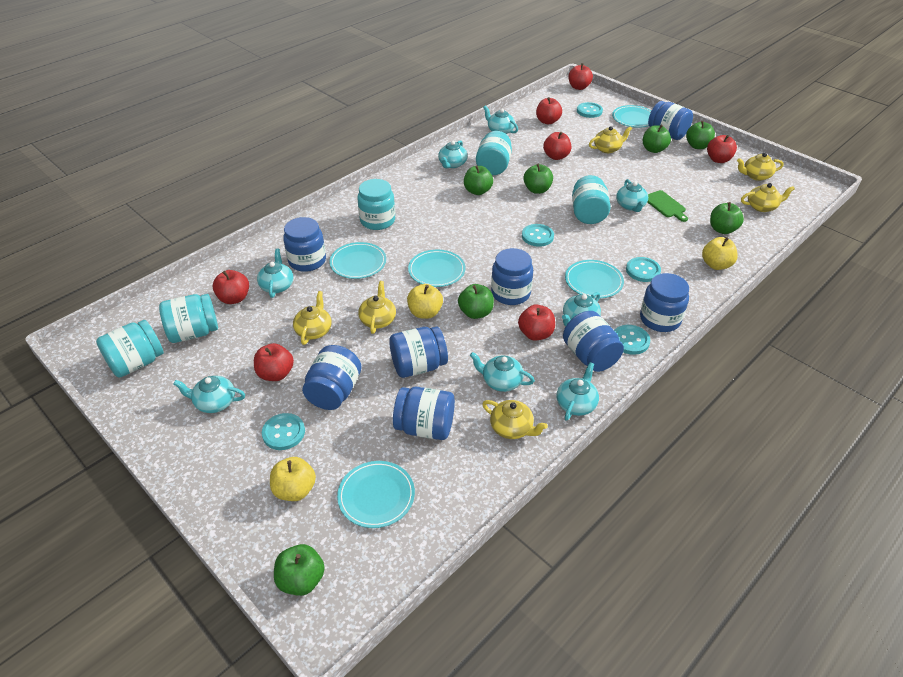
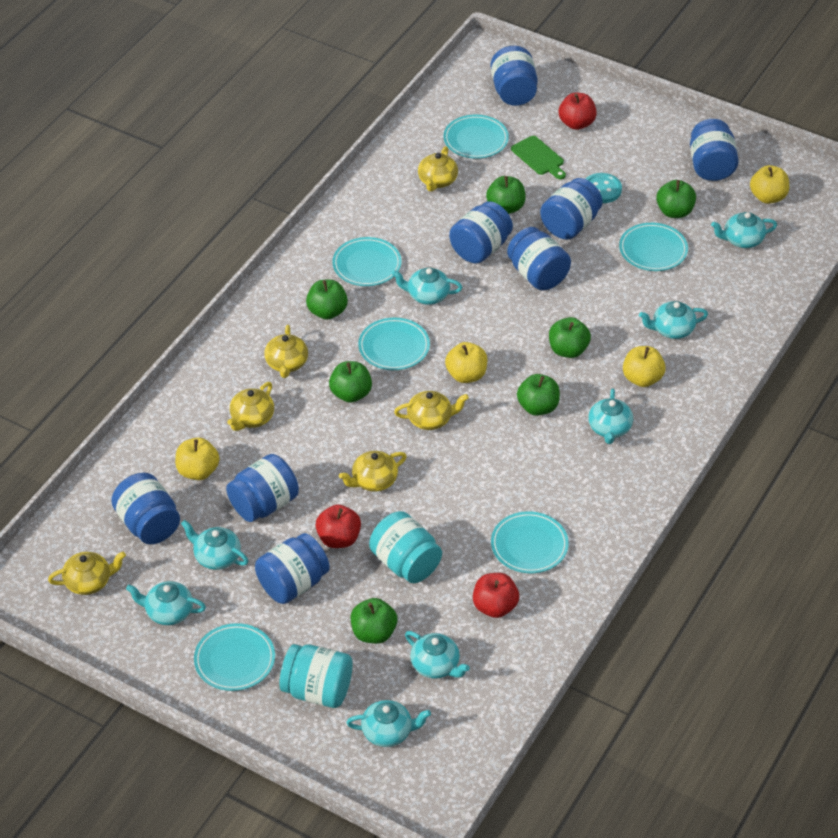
red apple: 7 -> 3
turquoise button: 5 -> 1
turquoise jar: 5 -> 2
turquoise plate: 5 -> 6
yellow apple: 3 -> 4

